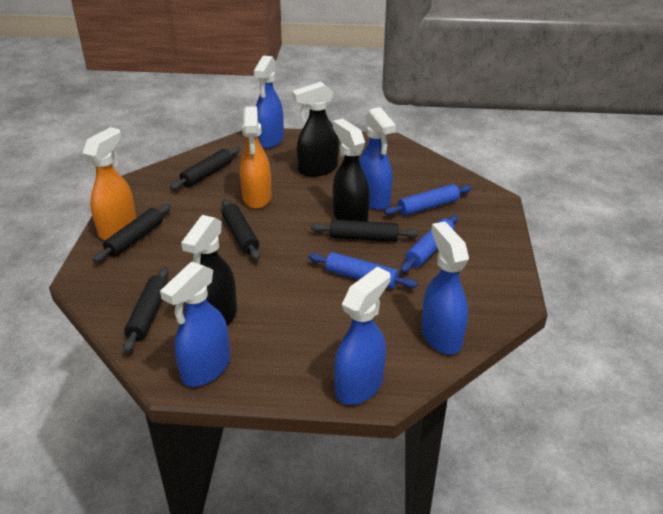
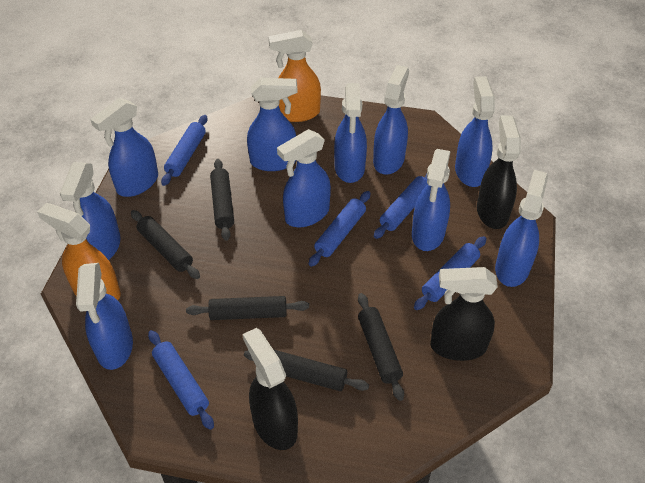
blue rolling pin: 3 -> 5
blue spray bottle: 5 -> 10

